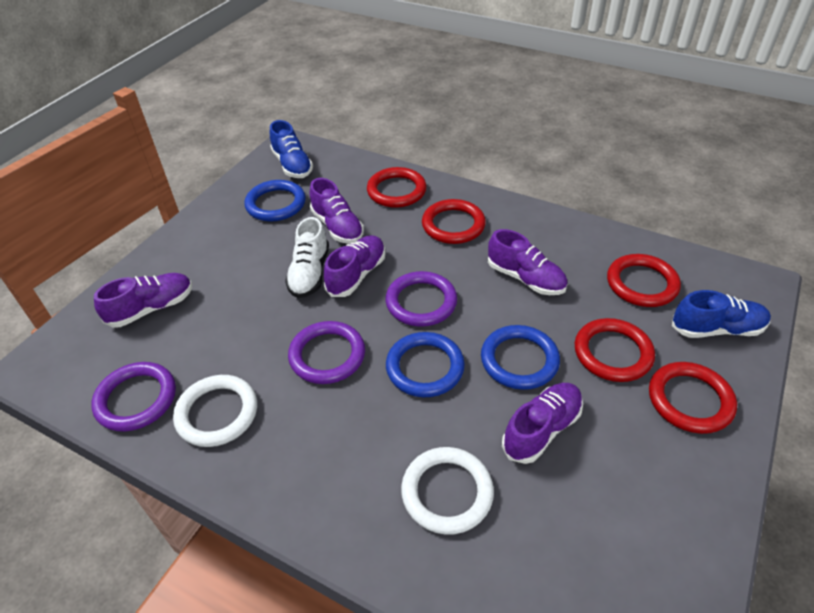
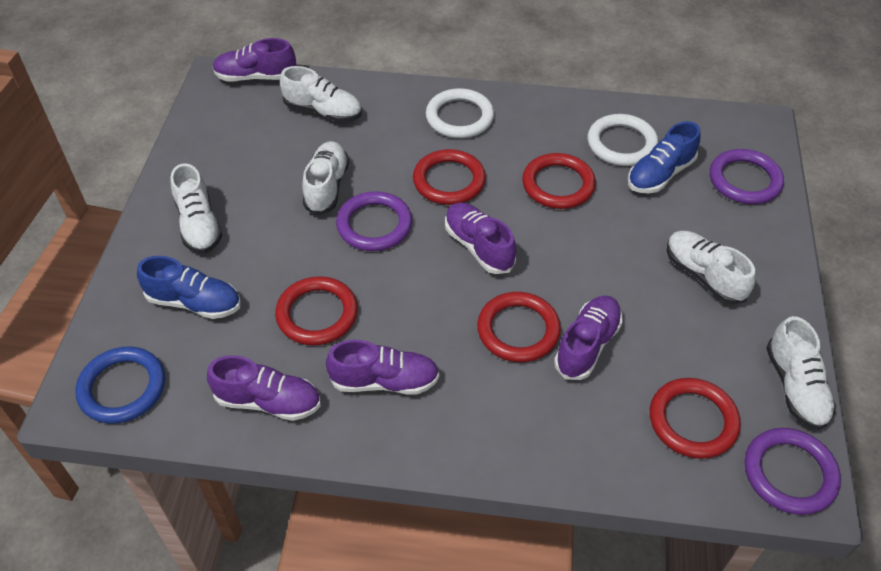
blue ring: 3 -> 1
white shoe: 1 -> 5

